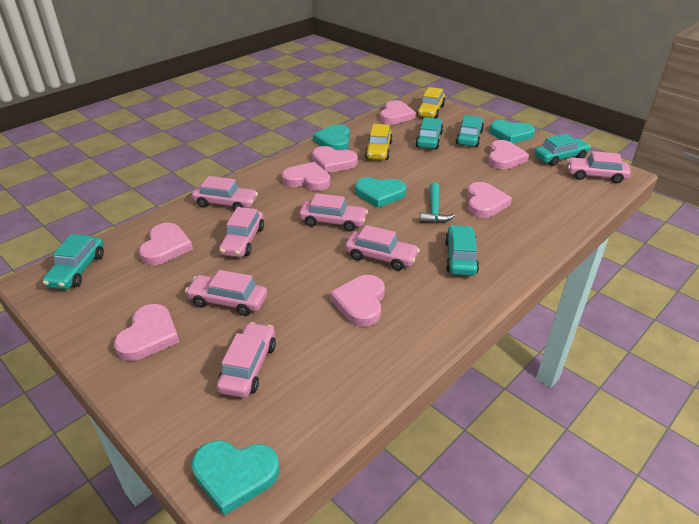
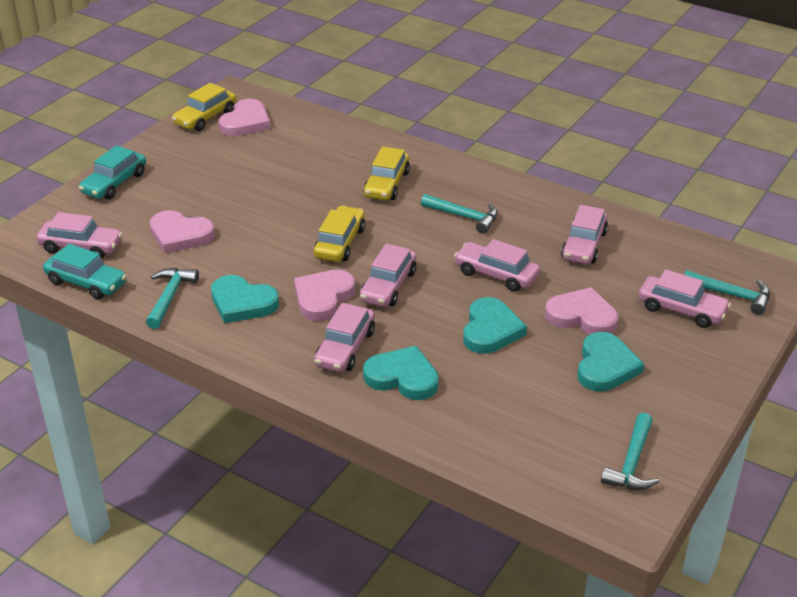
pink car: 7 -> 6
pink heart: 8 -> 4
turquoise car: 5 -> 2
turquoise hammer: 1 -> 4
yellow car: 2 -> 3

